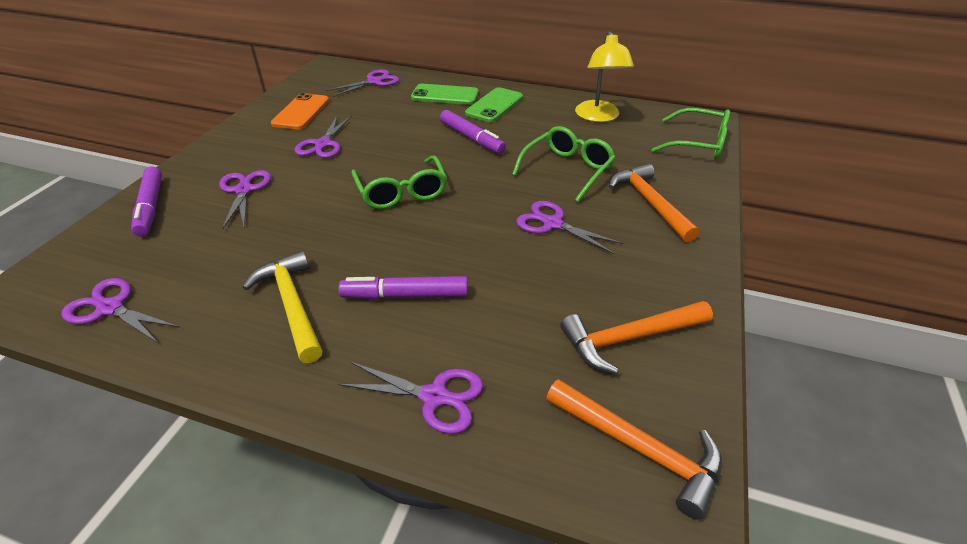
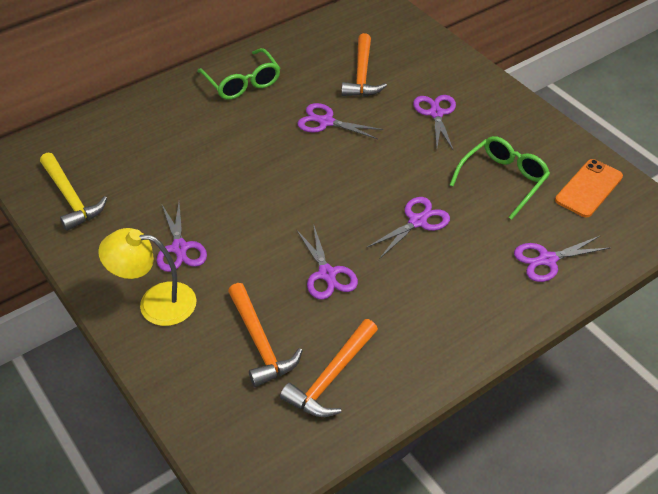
green glasses: 3 -> 2
green phone: 2 -> 0
purple marker: 3 -> 0

